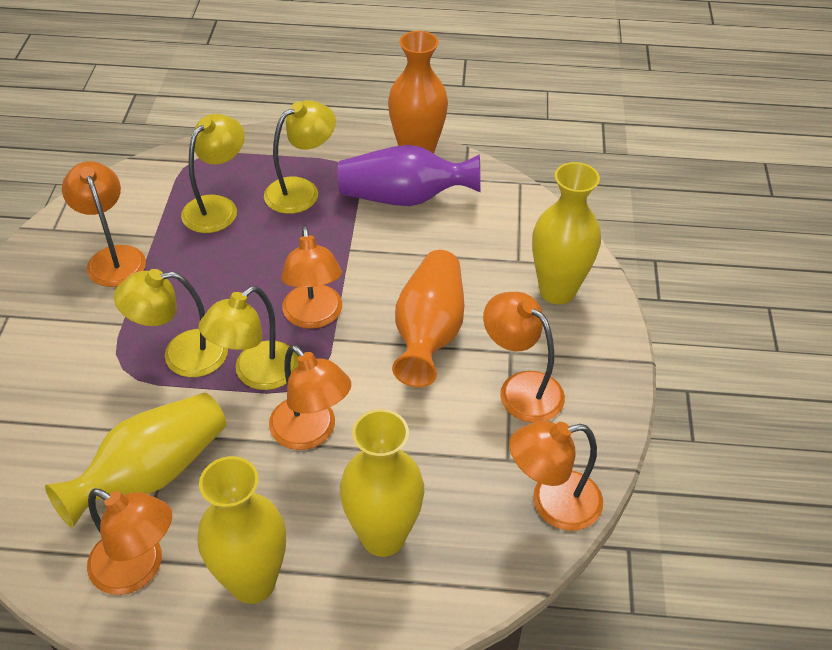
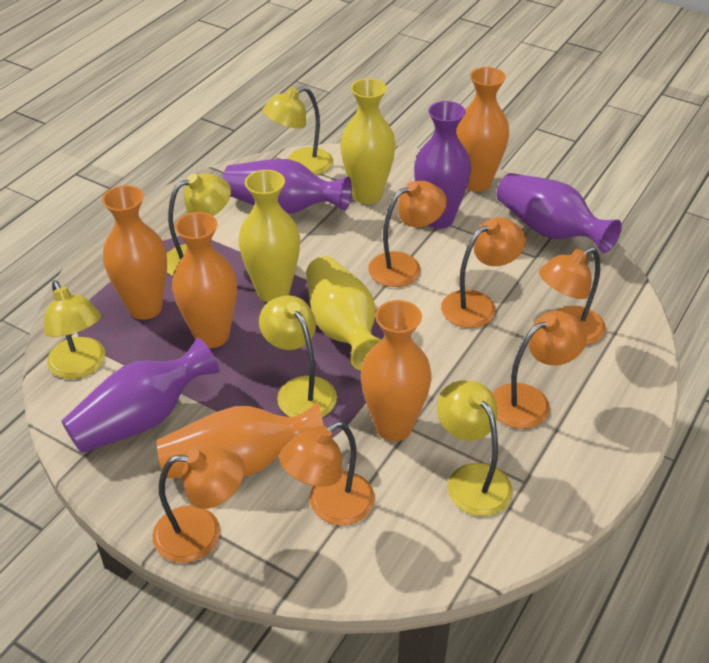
orange vase: 2 -> 5
purple vase: 1 -> 4
yellow lamp: 4 -> 5
yellow vase: 4 -> 3

